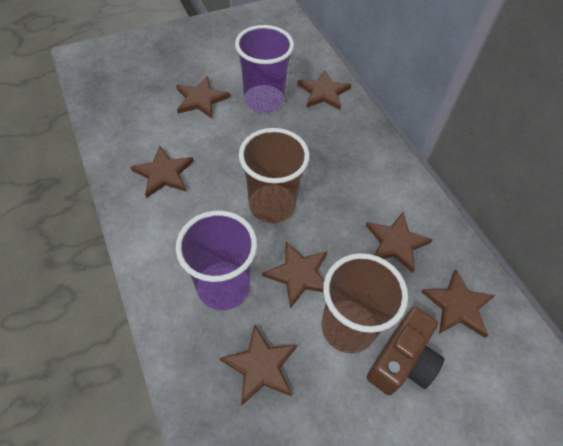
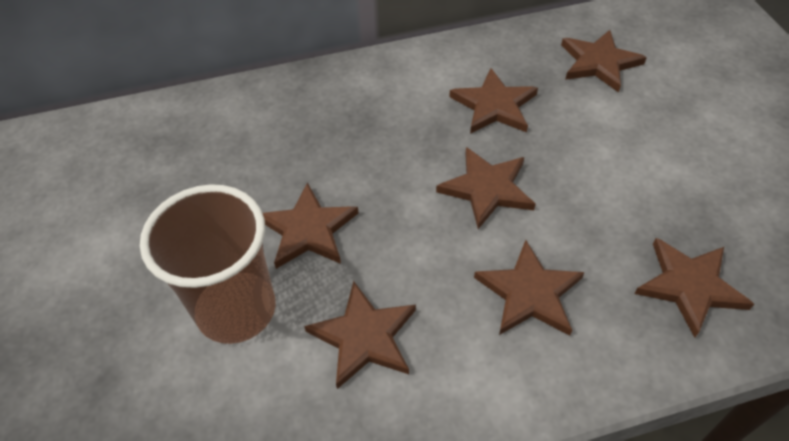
brown camera: 1 -> 0
brown cup: 2 -> 1
purple cup: 2 -> 0

